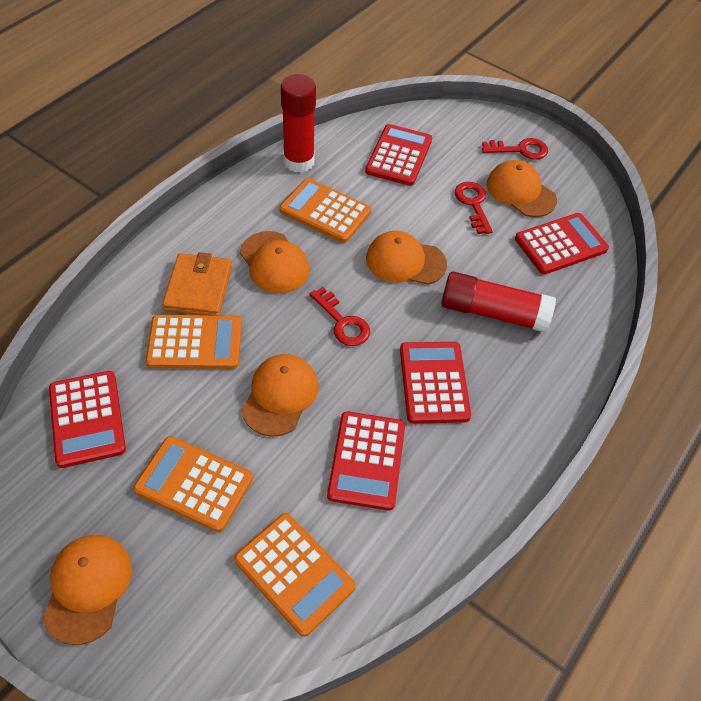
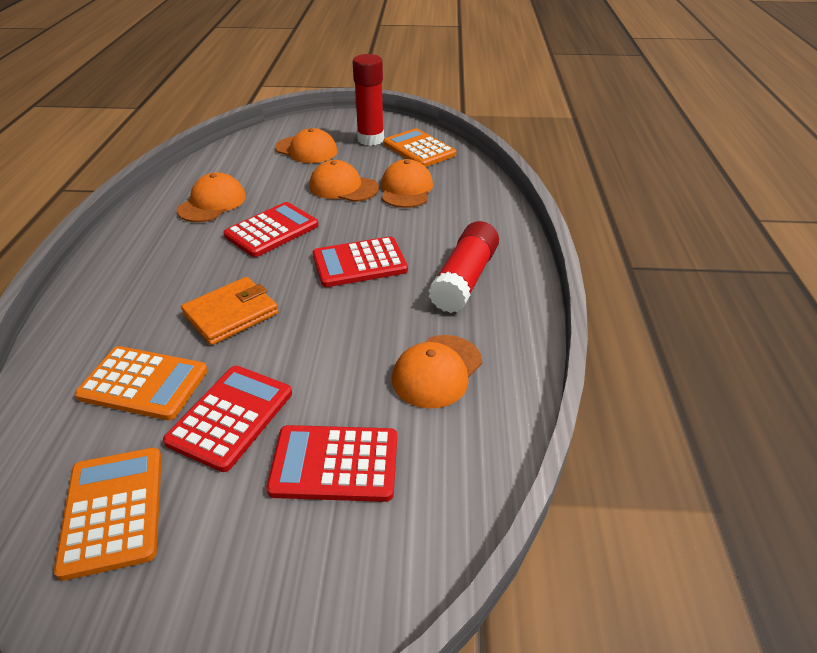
orange calculator: 4 -> 3
red calculator: 5 -> 4
red key: 3 -> 0

